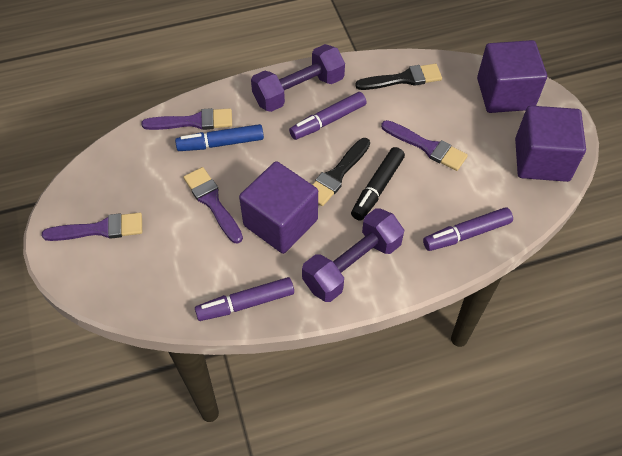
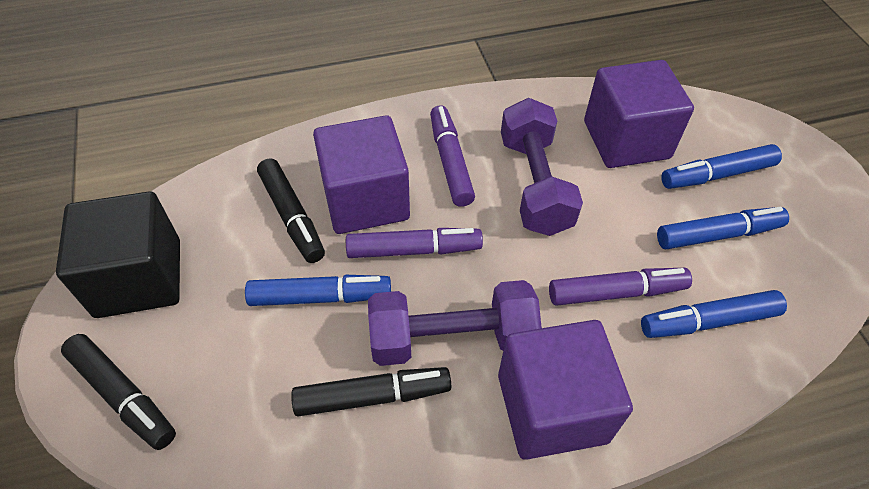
black brush: 2 -> 0
black cube: 0 -> 1
black marker: 1 -> 3
blue marker: 1 -> 4
purple brush: 4 -> 0

